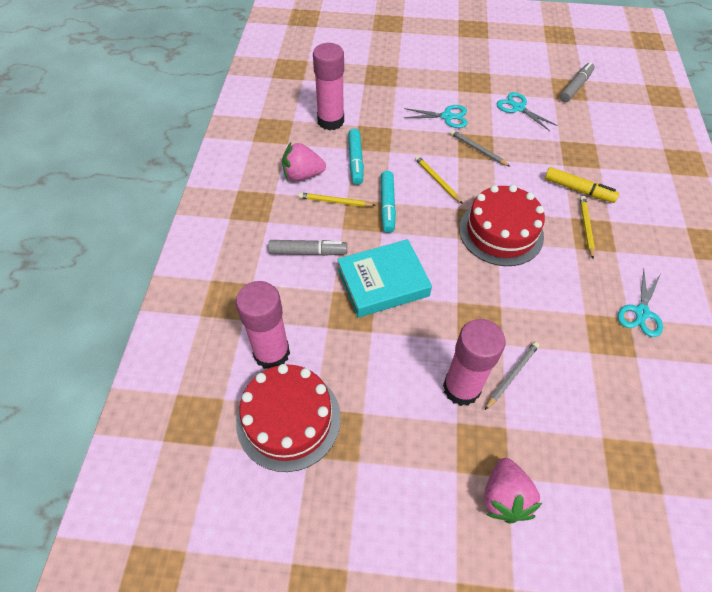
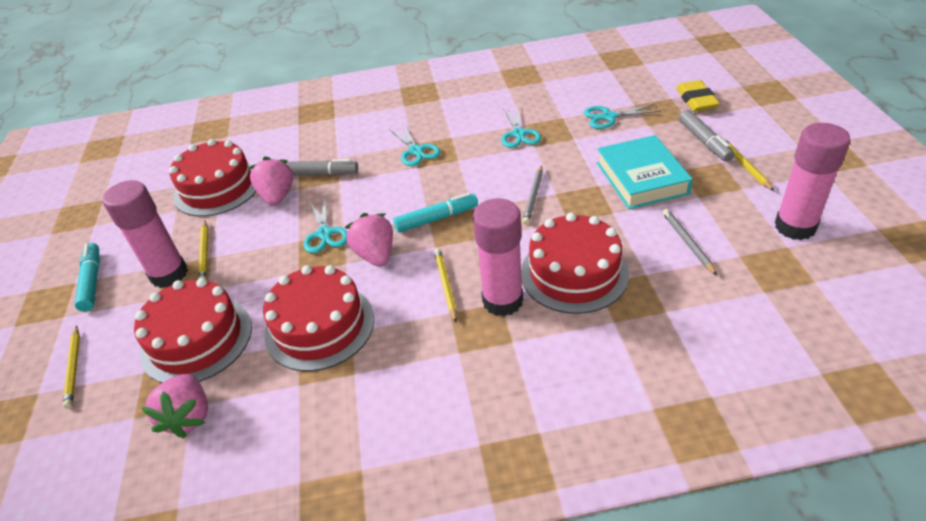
pink strawberry: 2 -> 3
red cake: 2 -> 4
turquoise scissors: 3 -> 4
yellow eraser: 0 -> 1
yellow marker: 1 -> 0
yellow pencil: 3 -> 4

